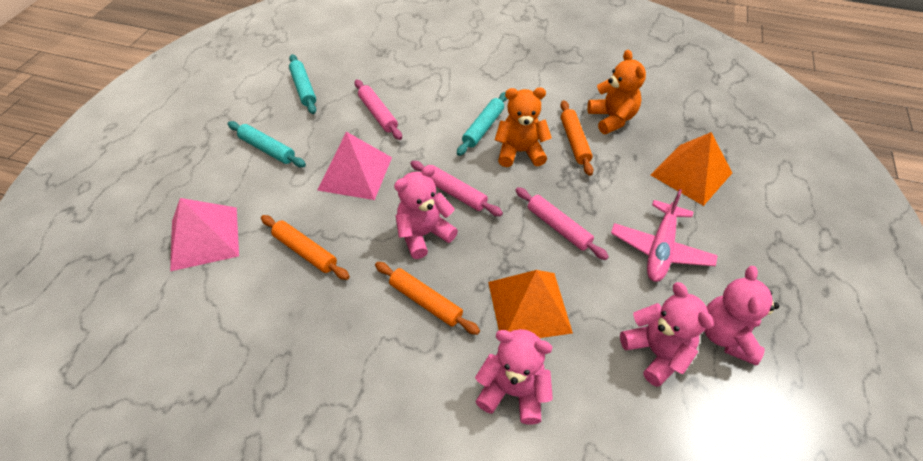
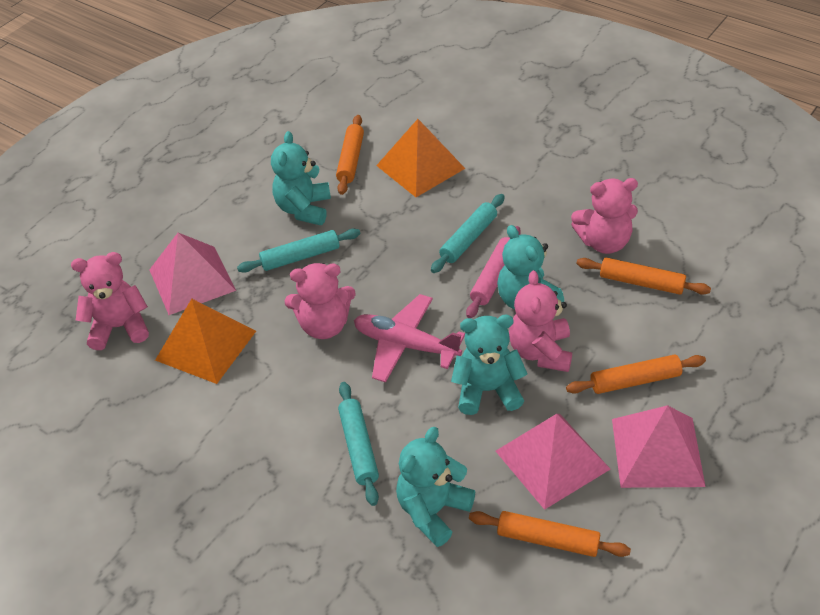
orange rolling pin: 3 -> 4
orange teddy bear: 2 -> 0
pink pyramid: 2 -> 3
pink rolling pin: 3 -> 1
turquoise teddy bear: 0 -> 4

